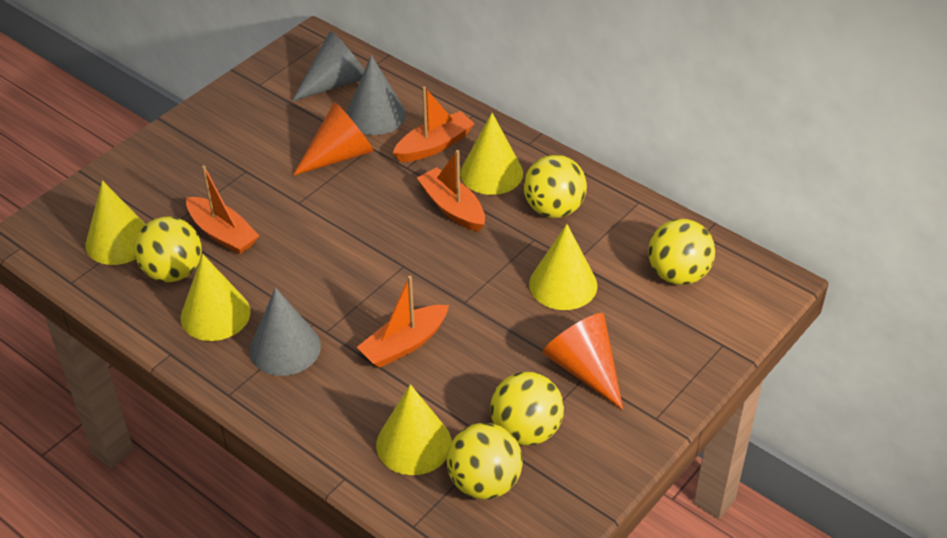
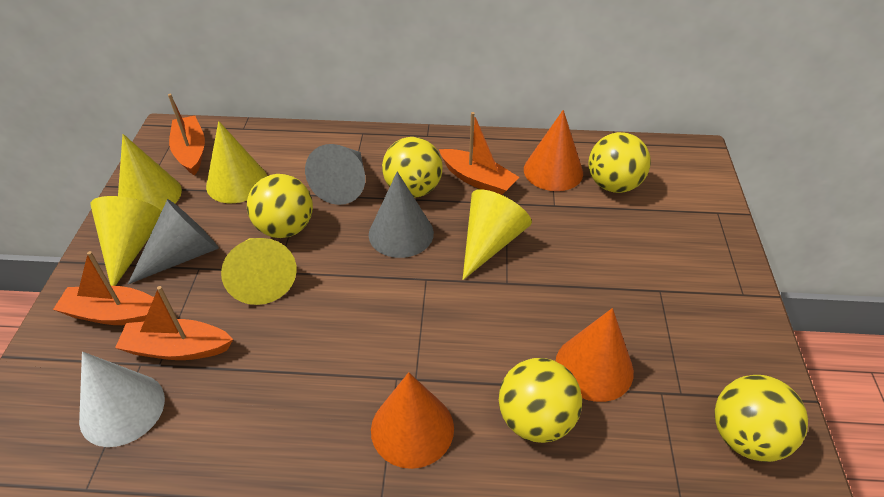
orange cone: 2 -> 3
white cone: 0 -> 1

